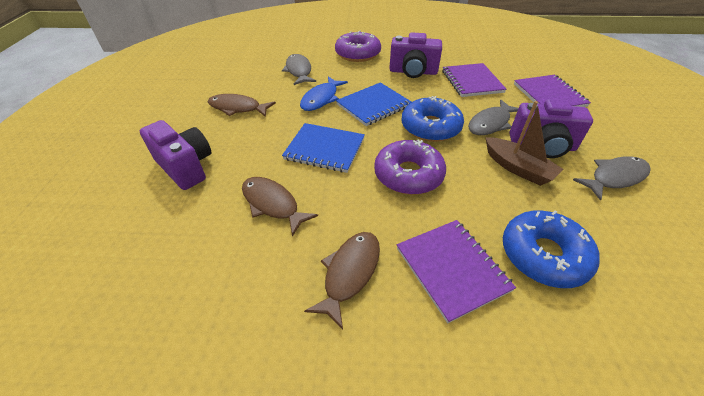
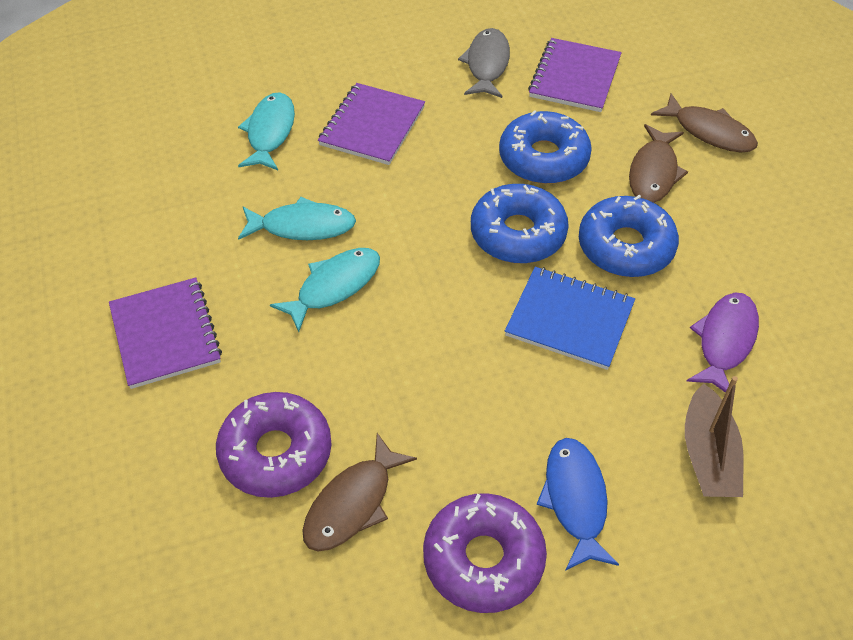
blue donut: 2 -> 3
blue notebook: 2 -> 1
grey fish: 3 -> 1
purple camera: 3 -> 0
purple fish: 0 -> 1
turquoise fish: 0 -> 3

